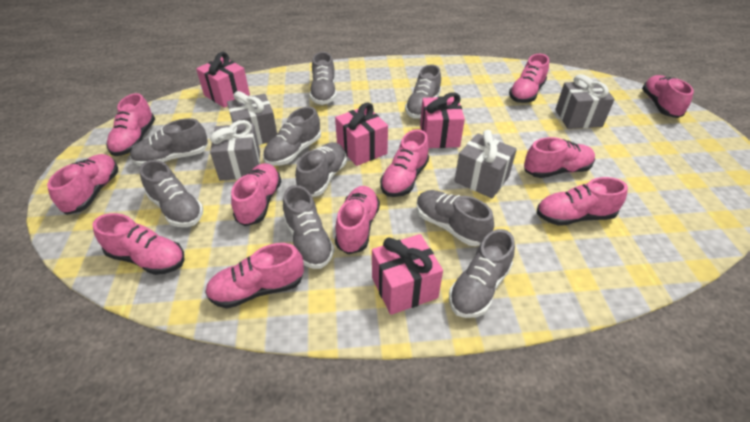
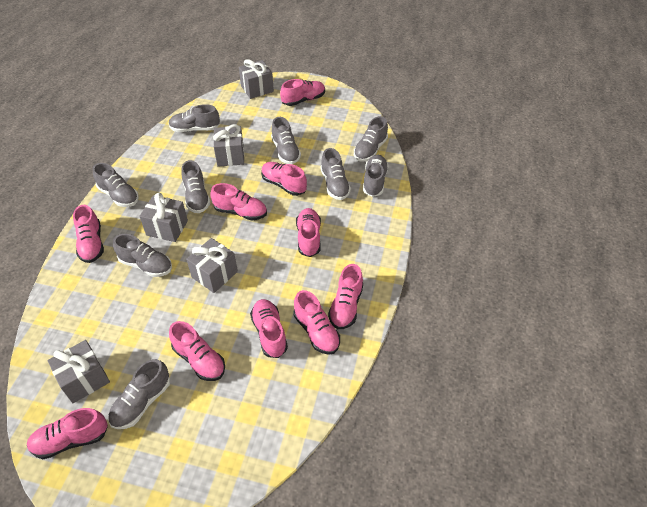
grey gift: 4 -> 5
pink gift: 4 -> 0
pink shoe: 11 -> 10

